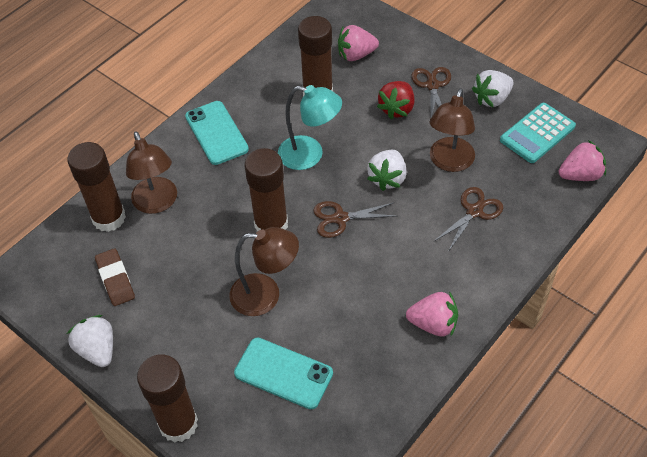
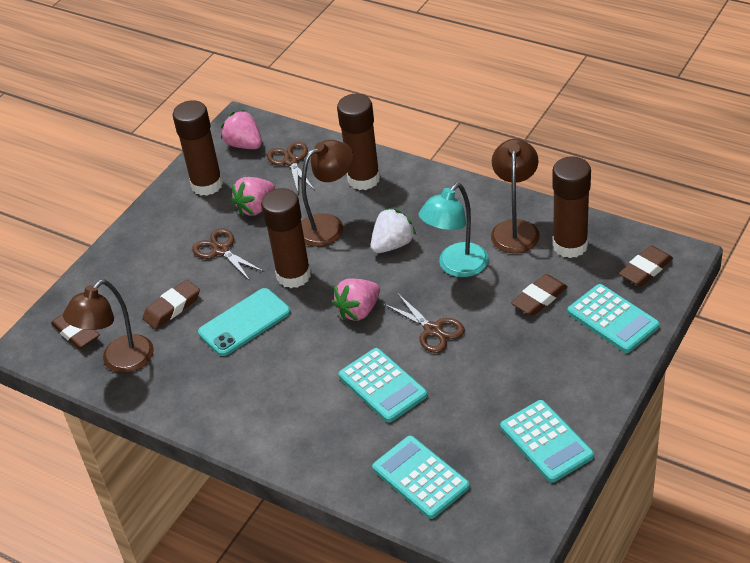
brown eraser: 1 -> 4
red strawberry: 1 -> 0
turquoise calculator: 1 -> 4
turquoise phone: 2 -> 1
white strawberry: 3 -> 1

